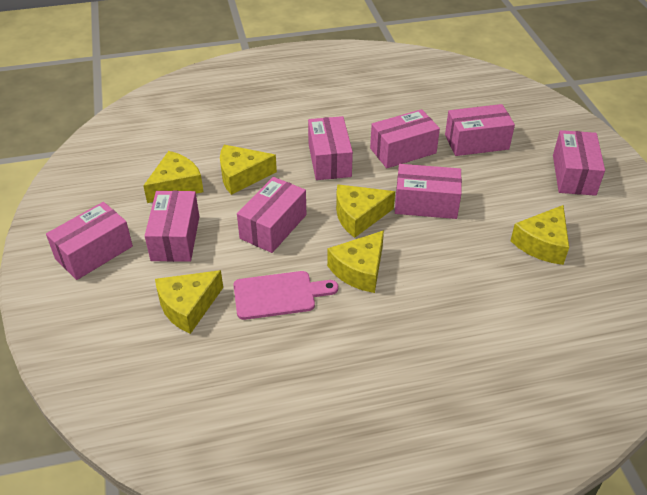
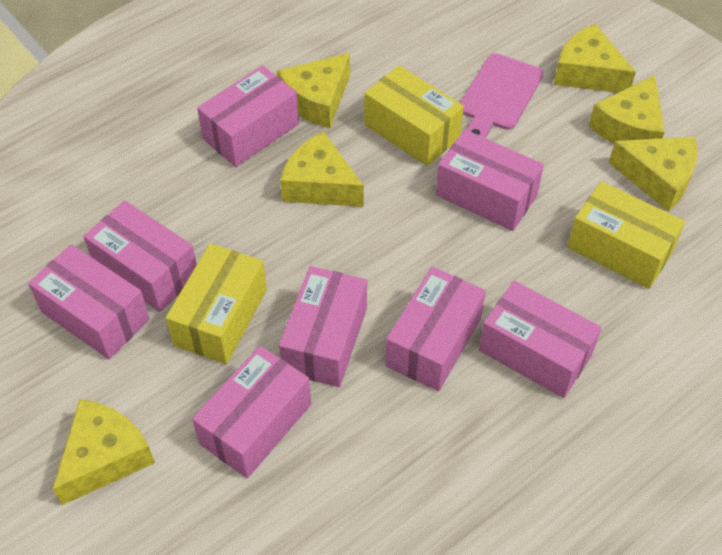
yellow box: 0 -> 3

